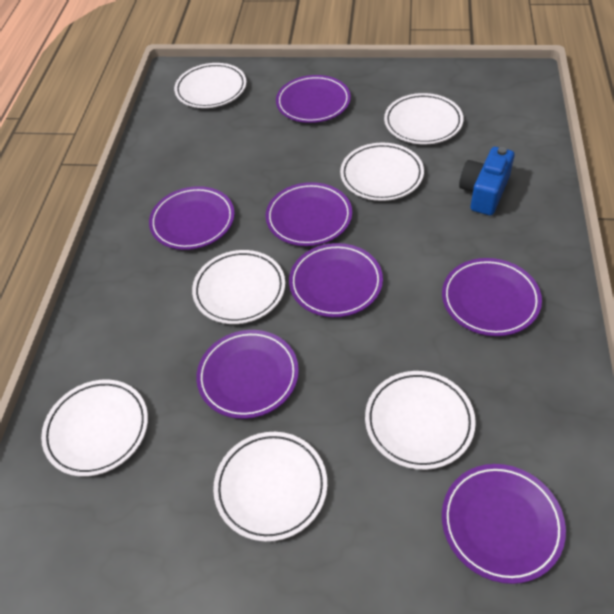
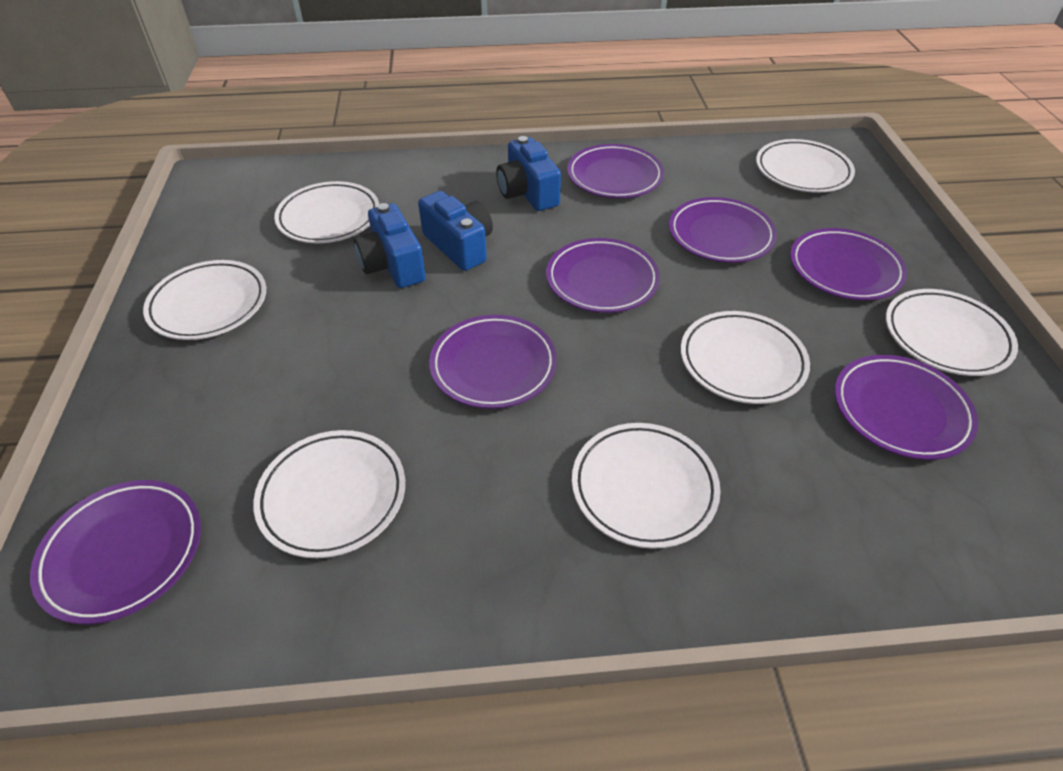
blue camera: 1 -> 3

